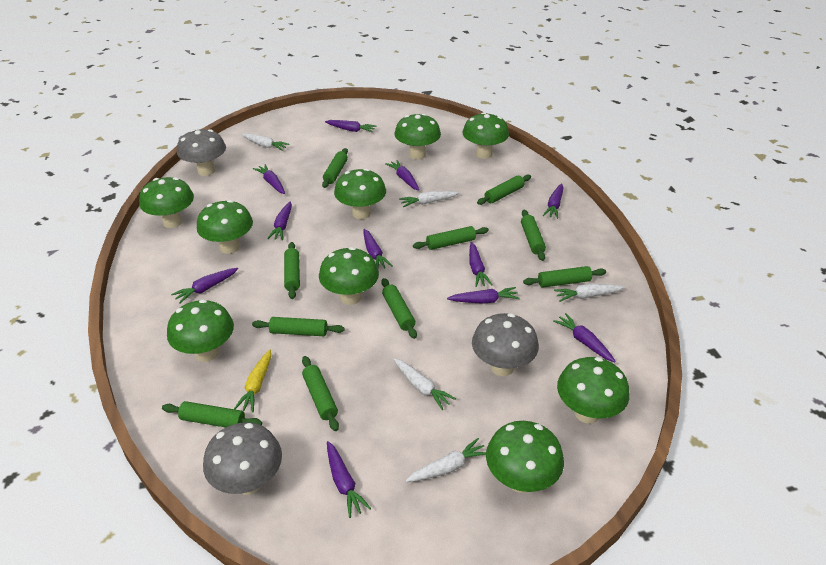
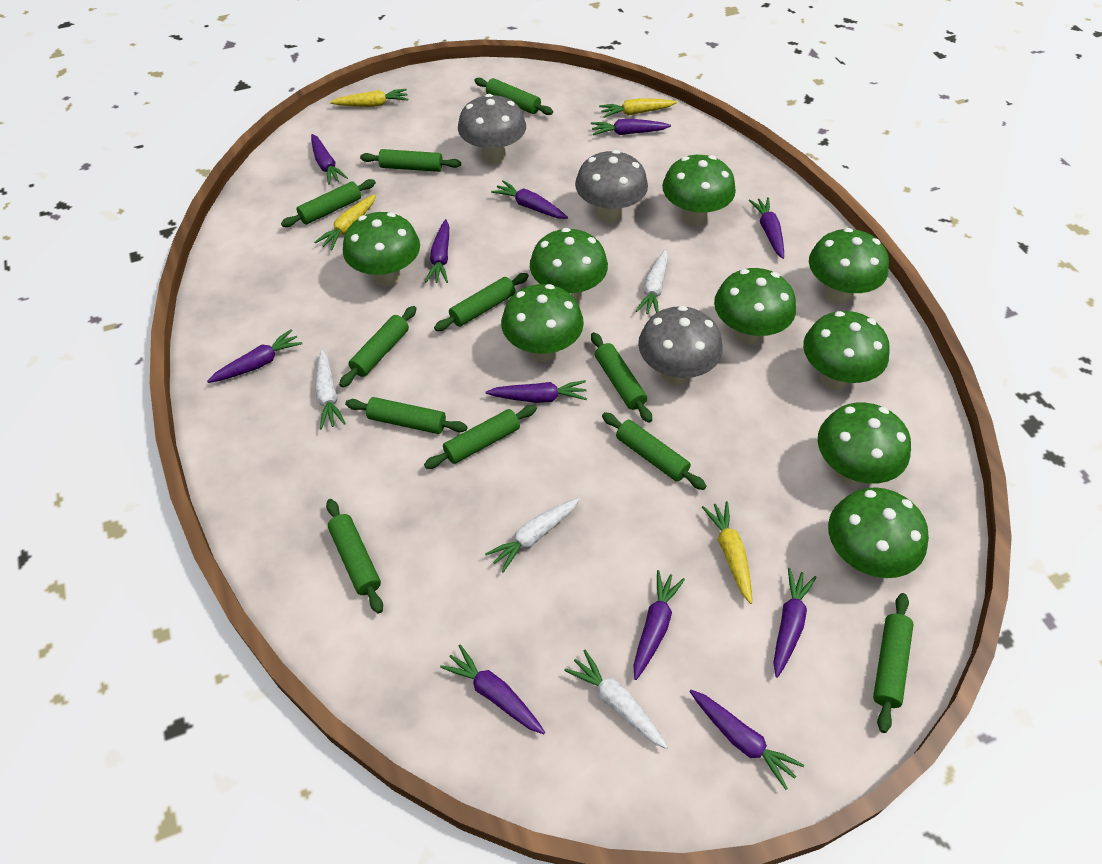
green rolling pin: 10 -> 11
white carrot: 5 -> 4
yellow carrot: 1 -> 4

